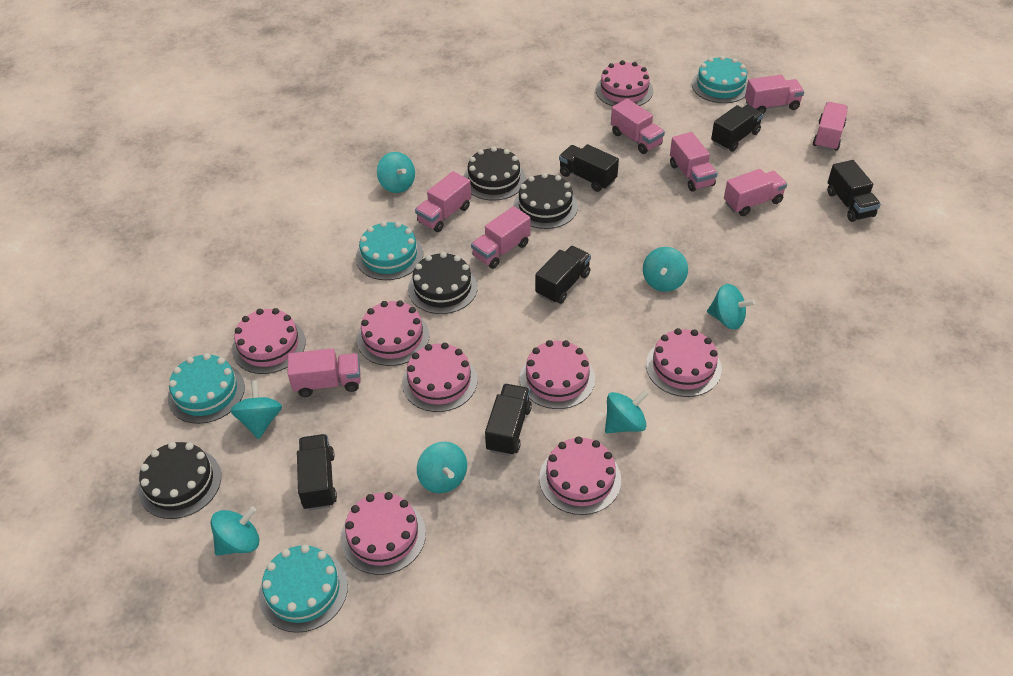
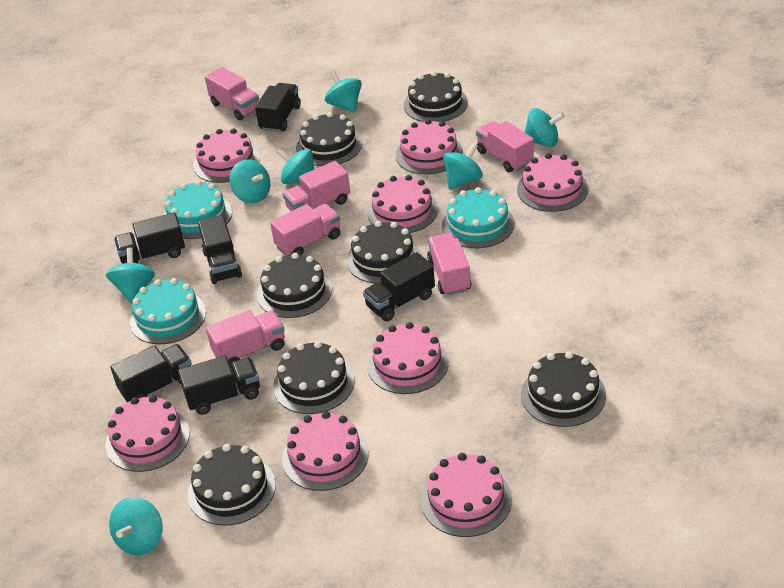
black cake: 4 -> 7
pink truck: 8 -> 6
turquoise cake: 4 -> 3

